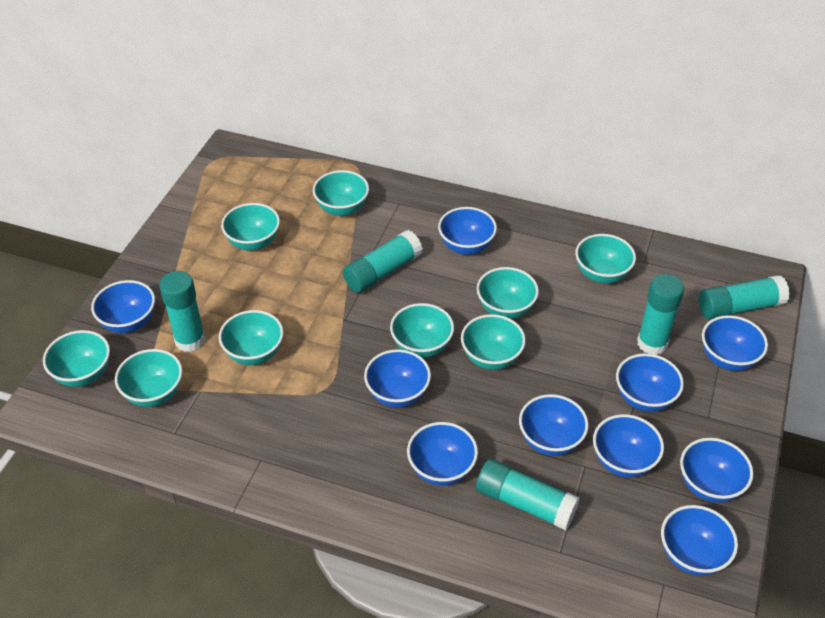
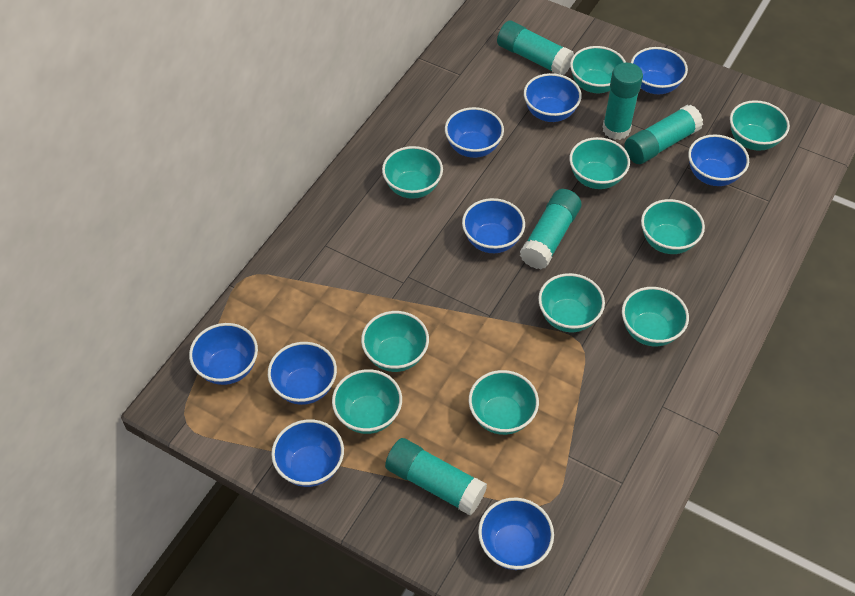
blue bowl: 10 -> 9
turquoise bowl: 9 -> 10

